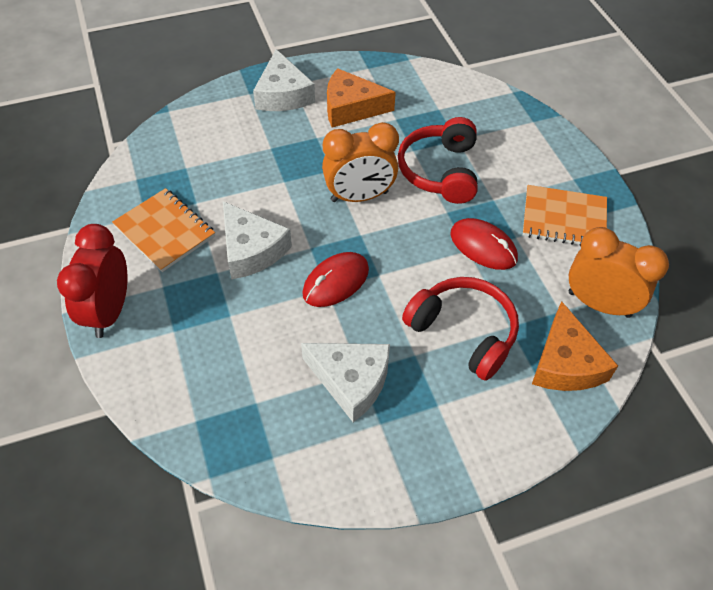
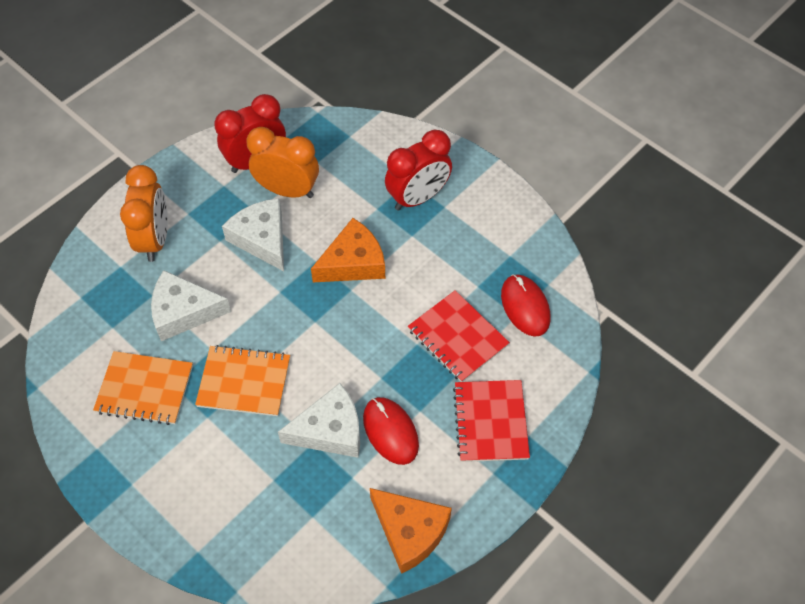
red clock: 1 -> 2
red headphones: 2 -> 0
red notebook: 0 -> 2

